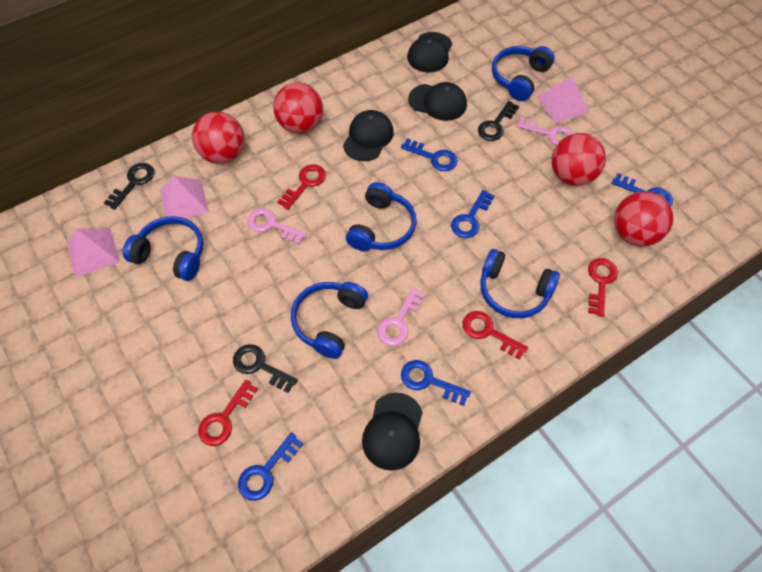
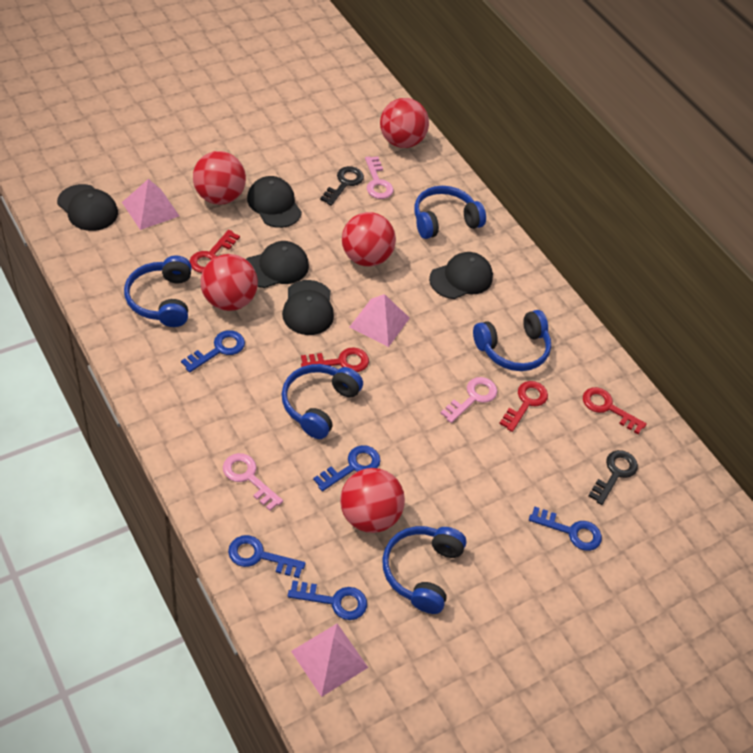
black cap: 4 -> 5
black key: 3 -> 2
red ball: 4 -> 5

